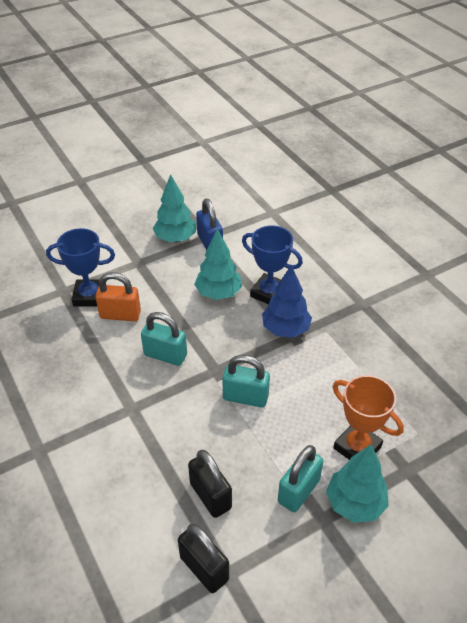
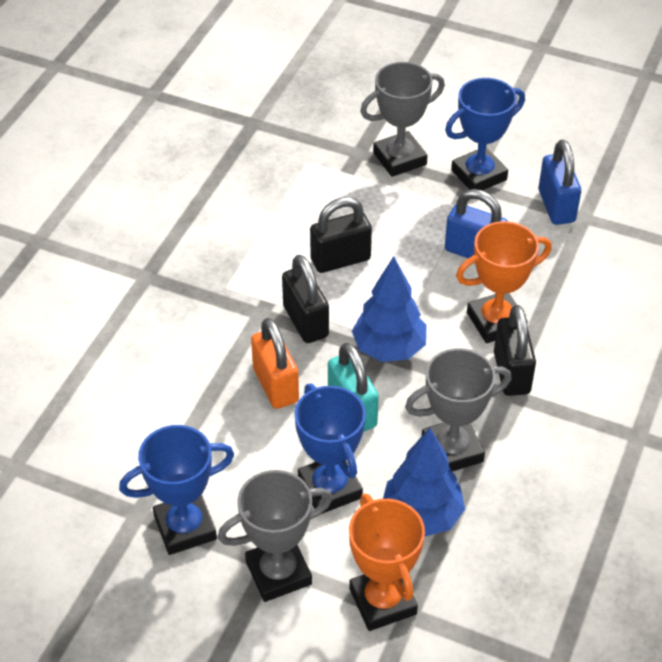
black padlock: 2 -> 3
blue padlock: 1 -> 2
blue tree: 1 -> 2
blue trophy: 2 -> 3
grey trophy: 0 -> 3
orange trophy: 1 -> 2
turquoise padlock: 3 -> 1
turquoise tree: 3 -> 0

